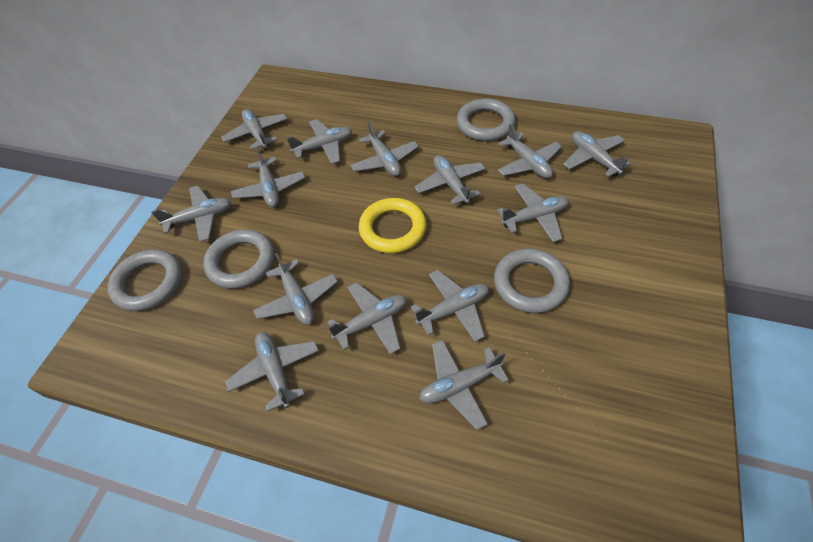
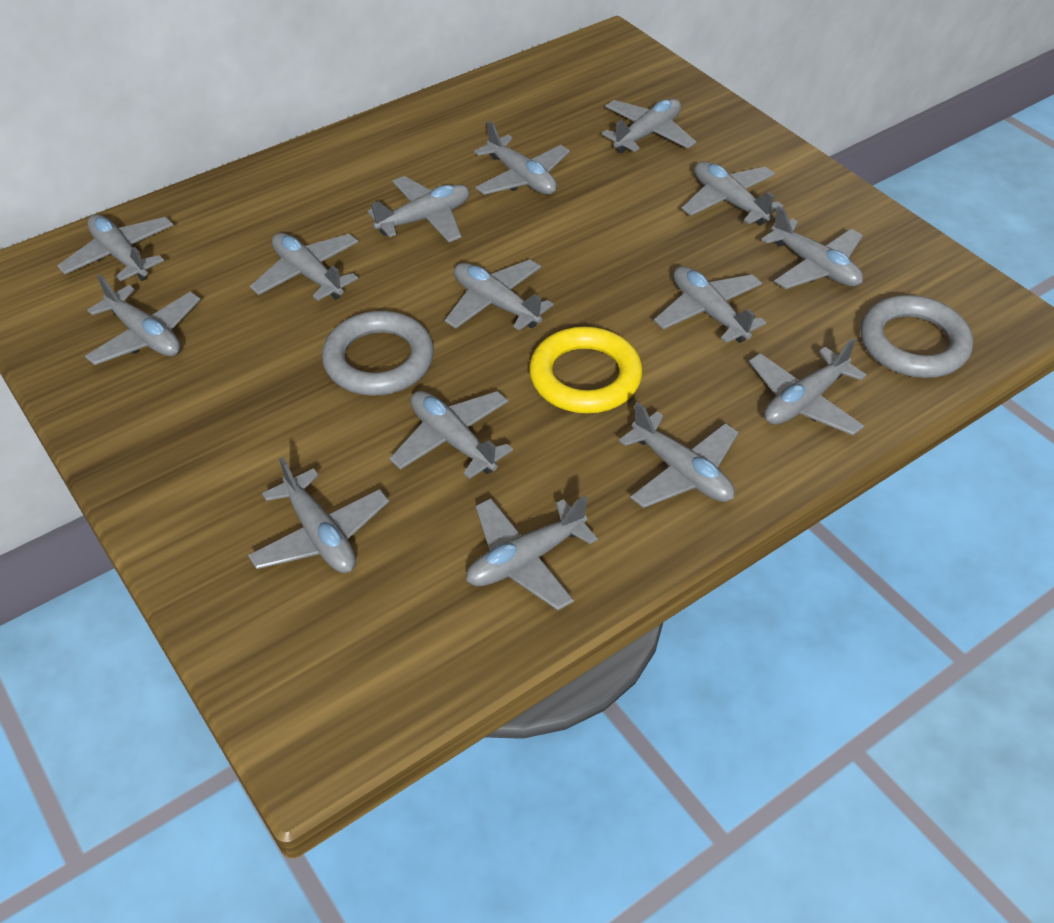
grey plane: 14 -> 15
grey ring: 4 -> 2

